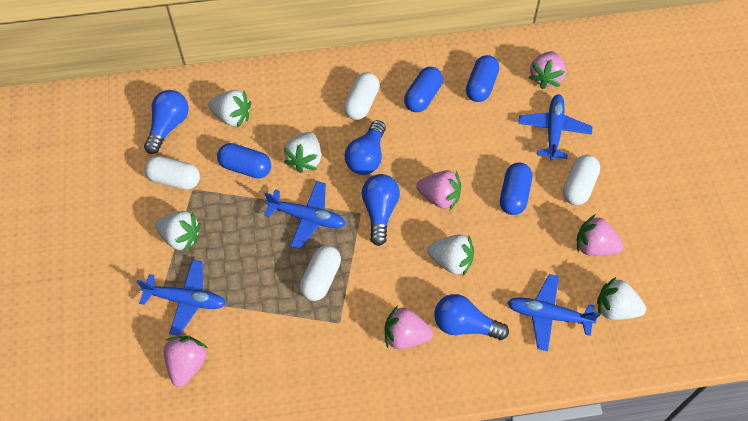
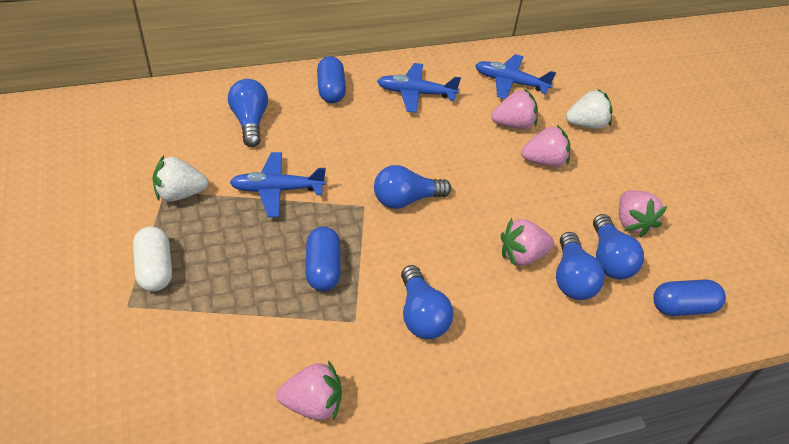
blue capsule: 4 -> 3
blue light bulb: 4 -> 5
blue plane: 4 -> 3
white capsule: 4 -> 1
white strawberry: 5 -> 2

